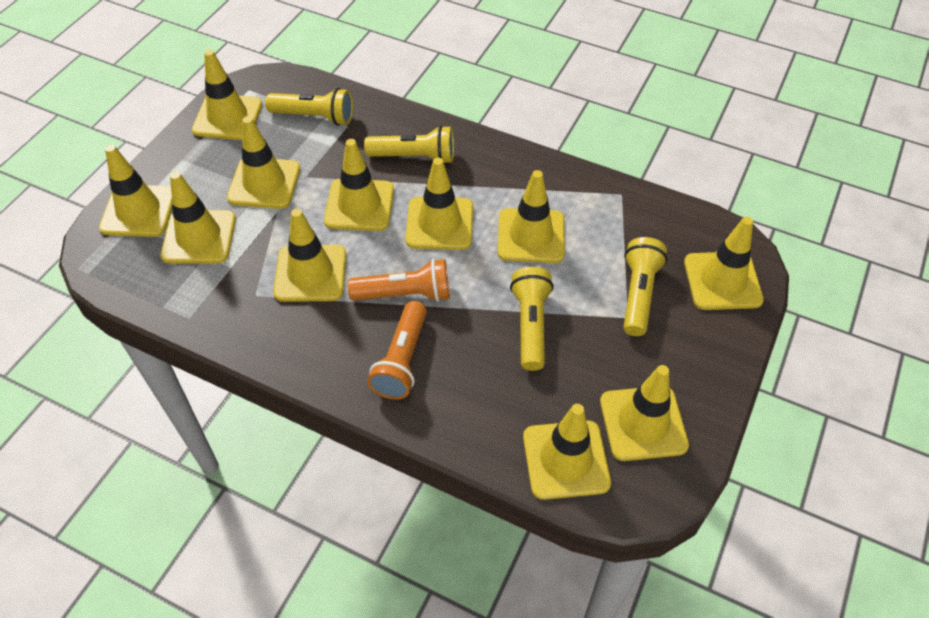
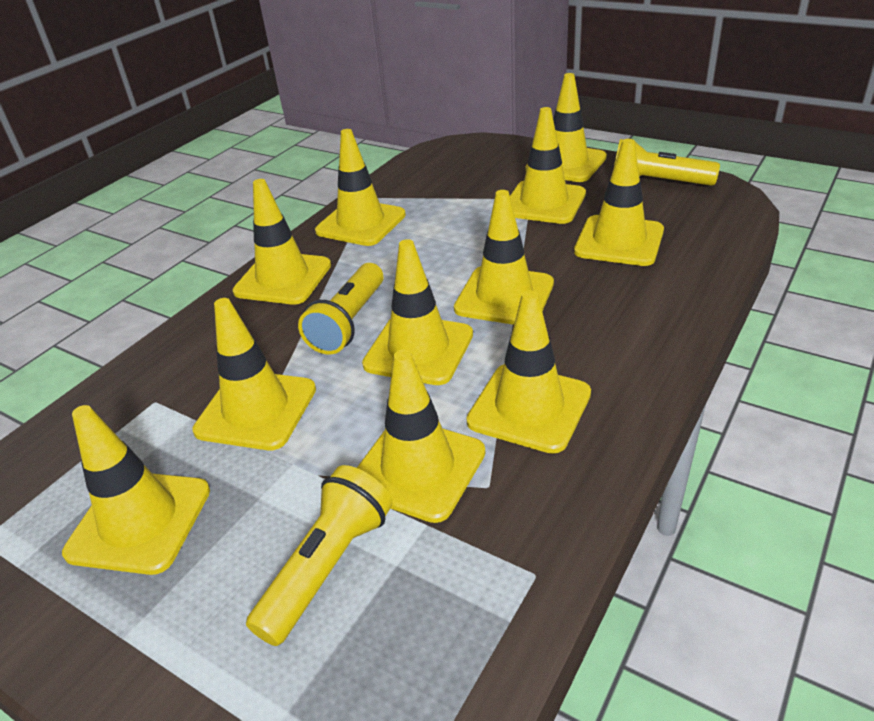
orange flashlight: 2 -> 0
yellow flashlight: 4 -> 3

